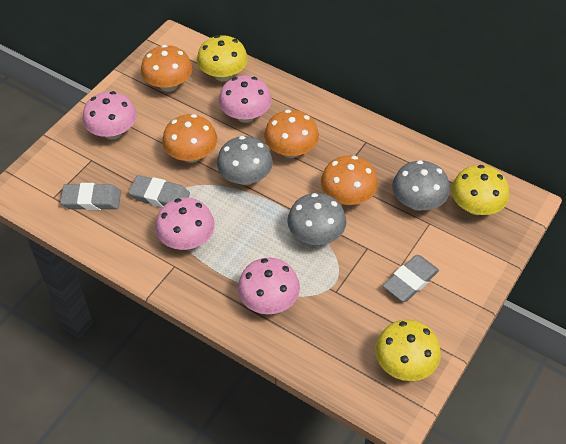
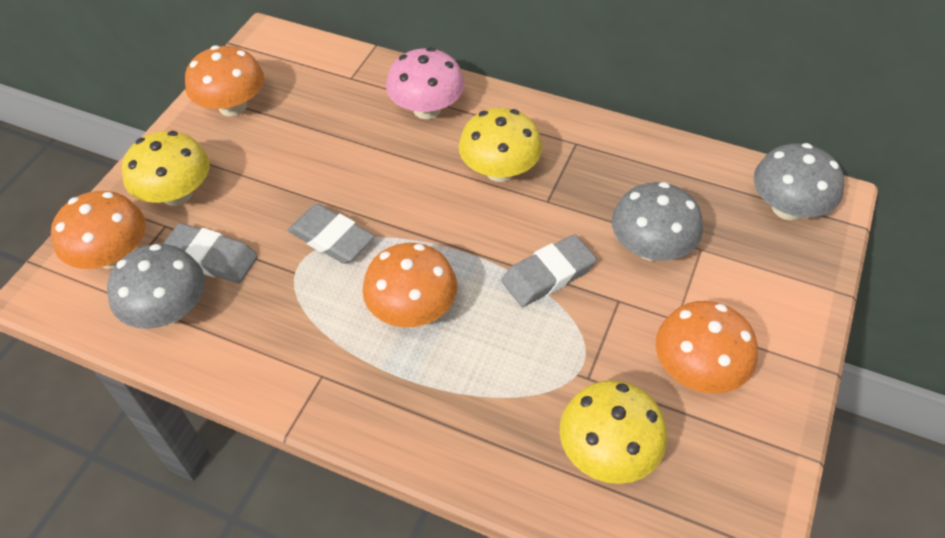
pink mushroom: 4 -> 1

